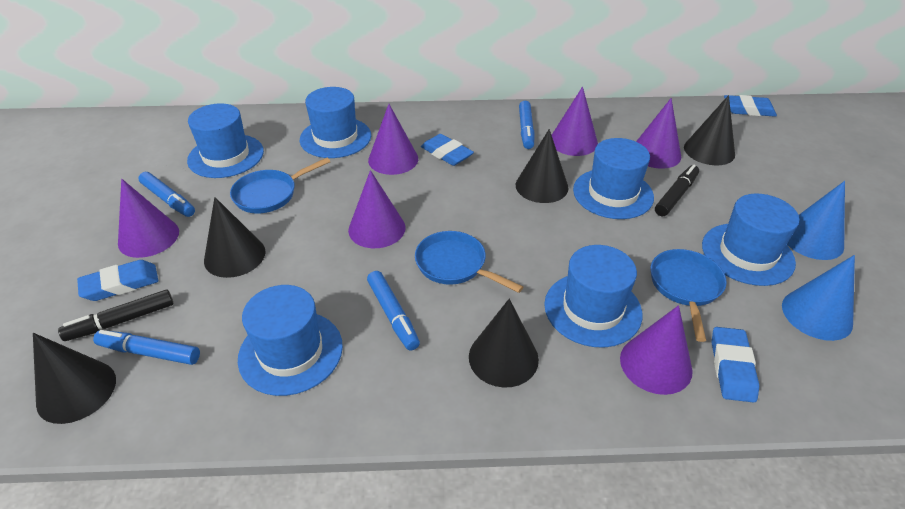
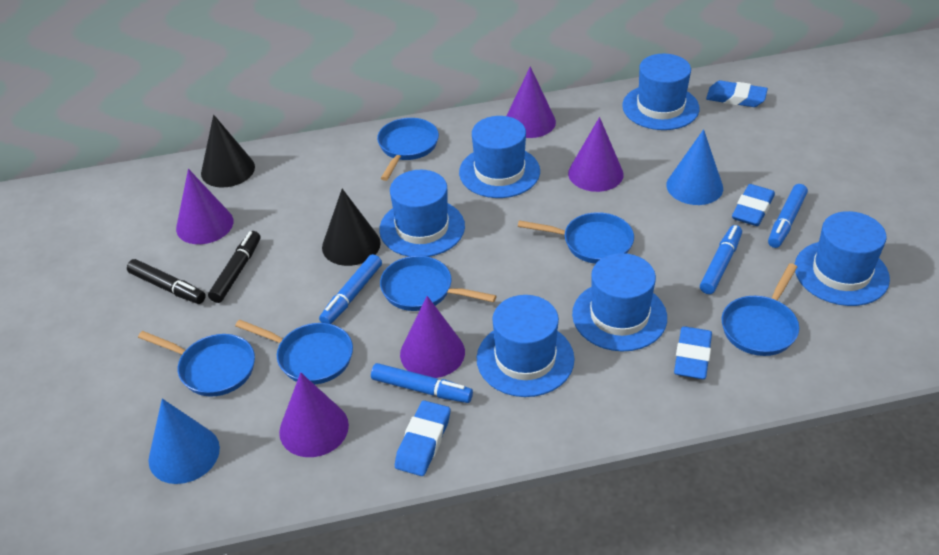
black cone: 5 -> 2
blue pan: 3 -> 6
purple cone: 6 -> 5

